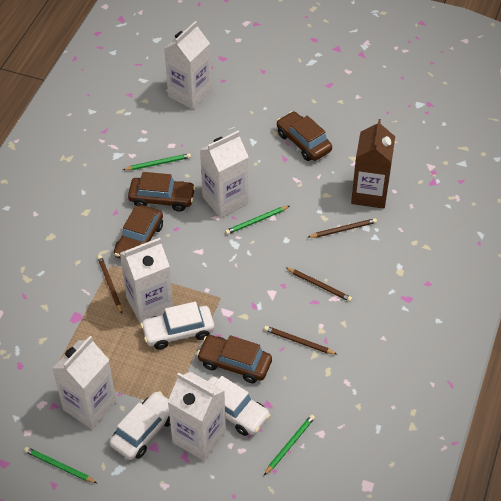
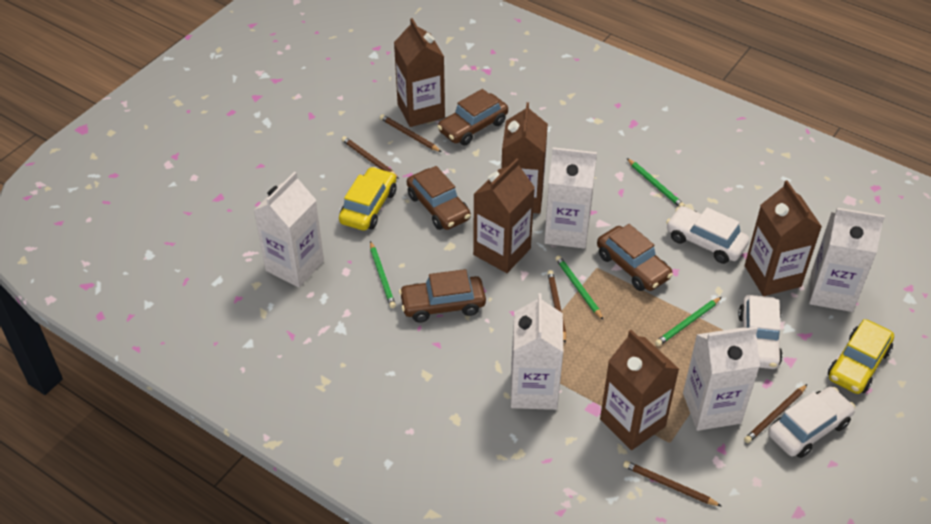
brown carton: 1 -> 5
brown pencil: 4 -> 5
yellow car: 0 -> 2

